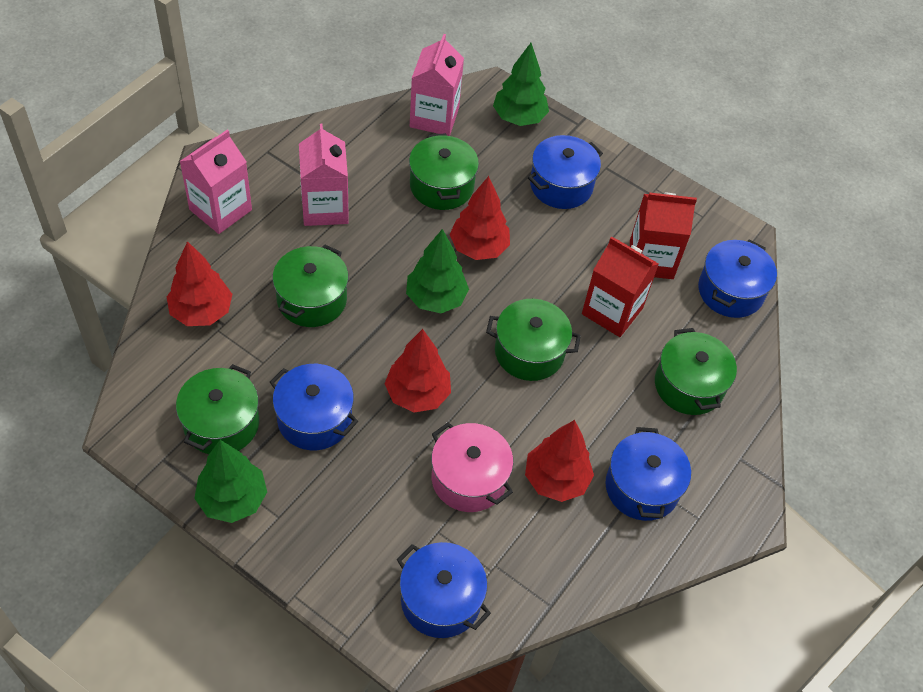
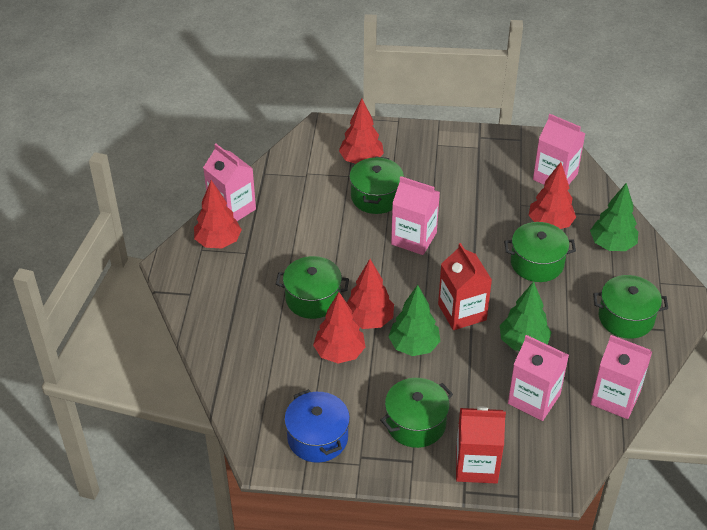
blue pot: 5 -> 1
pink carton: 3 -> 5
pink pot: 1 -> 0
red tree: 4 -> 5

